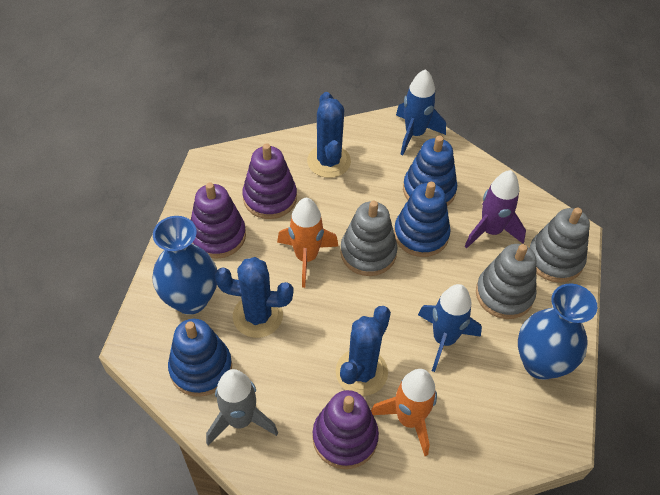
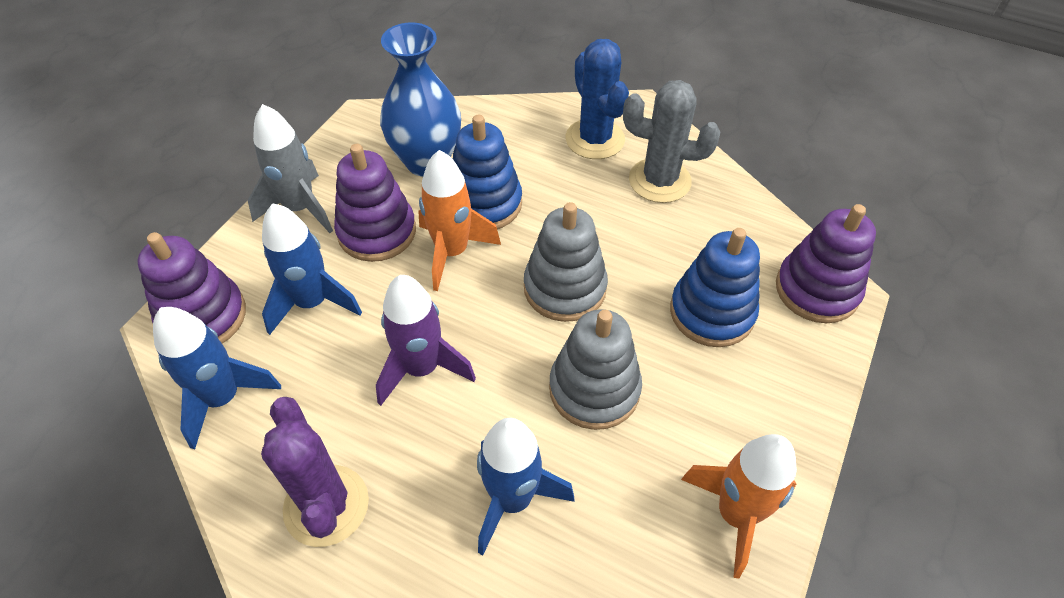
blue cactus: 3 -> 1
blue rocket: 2 -> 3
blue stacking toy: 3 -> 2
blue vase: 2 -> 1
grey cactus: 0 -> 1
grey stacking toy: 3 -> 2
purple cactus: 0 -> 1

